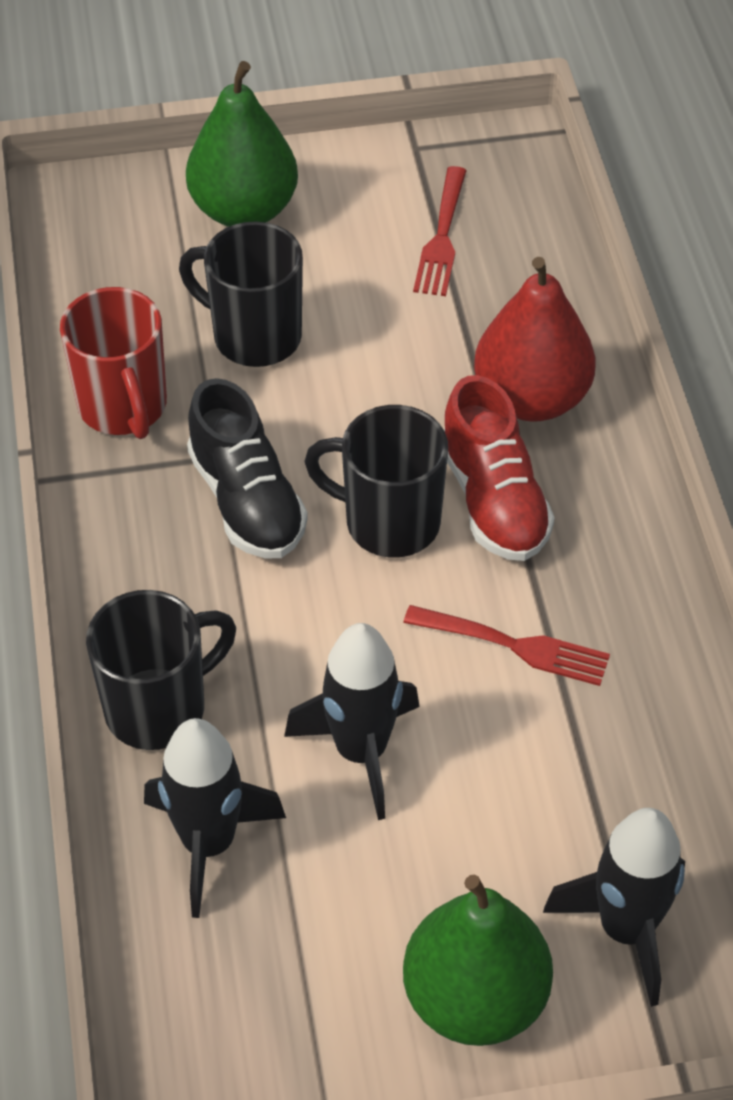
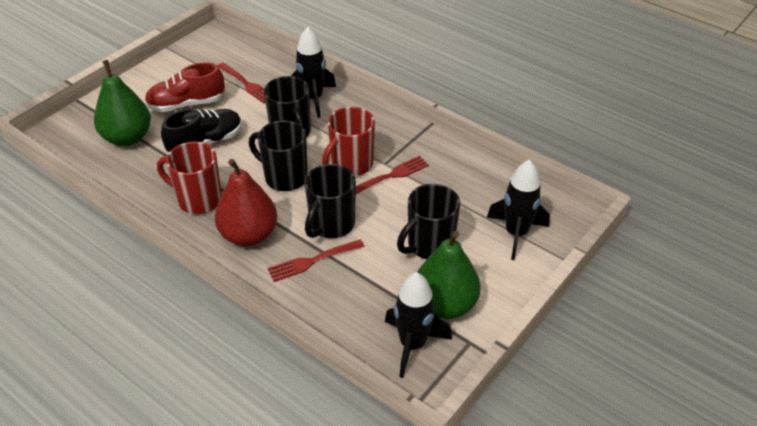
black mug: 3 -> 4
red fork: 2 -> 3
red mug: 1 -> 2

